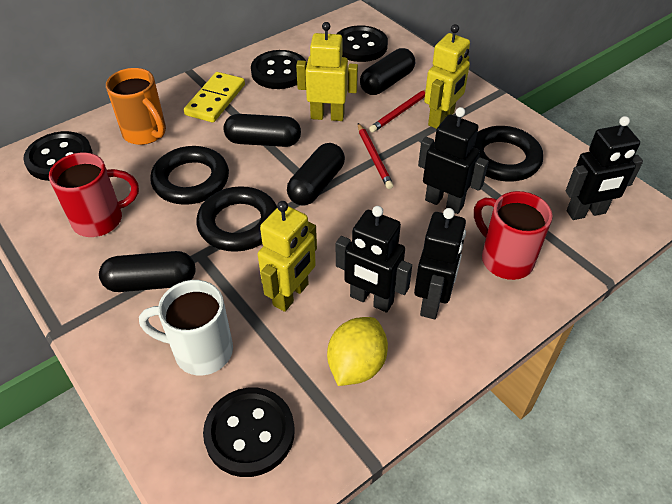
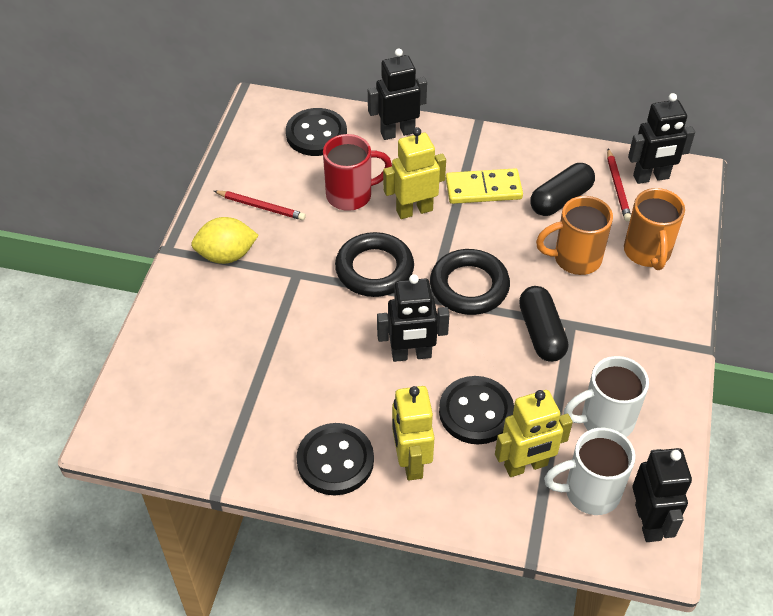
black button: 4 -> 3
black capsule: 4 -> 2
black ring: 3 -> 2
orange mug: 1 -> 2
red mug: 2 -> 1
white mug: 1 -> 2

